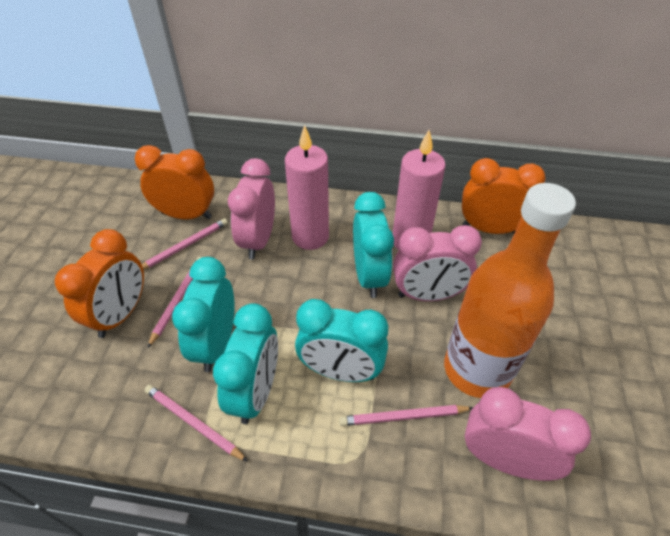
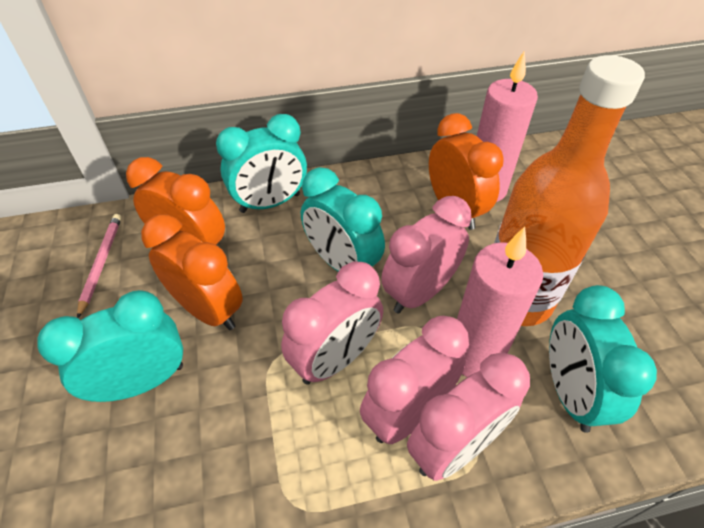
pink clock: 3 -> 4
pink pencil: 4 -> 1

